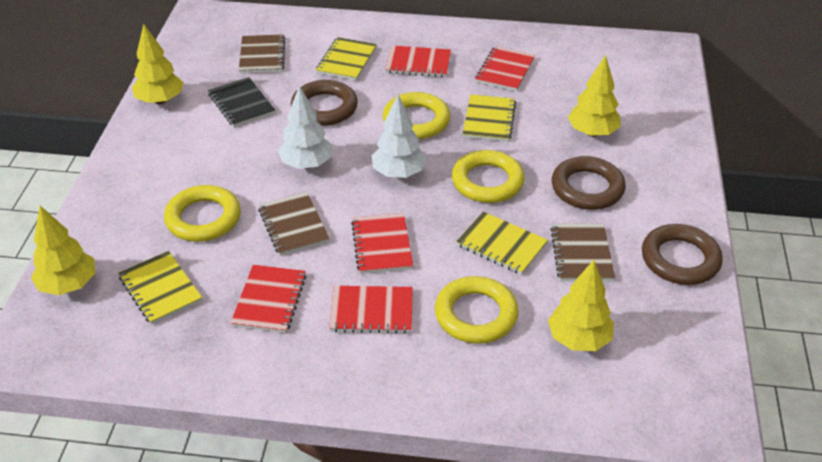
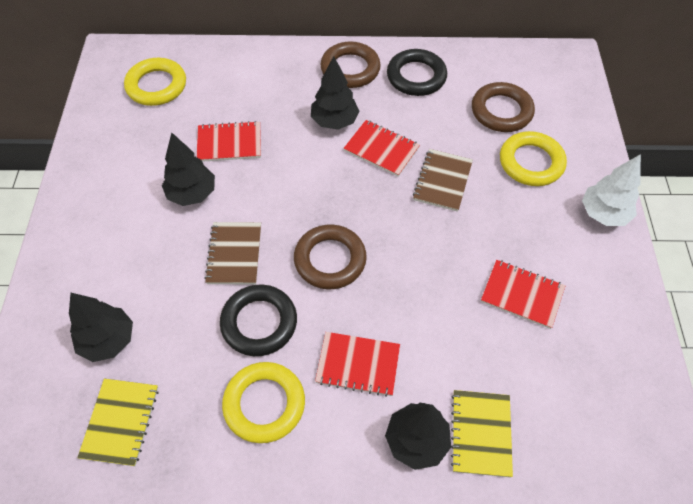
black notebook: 1 -> 0
black ring: 0 -> 2
black tree: 0 -> 4
brown notebook: 3 -> 2
red notebook: 5 -> 4
white tree: 2 -> 1
yellow notebook: 4 -> 2
yellow ring: 4 -> 3
yellow tree: 4 -> 0

